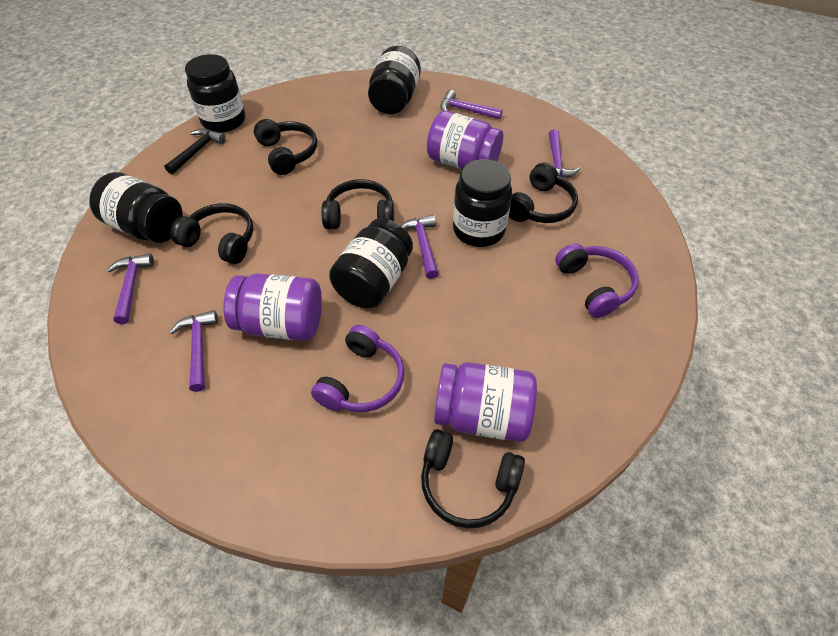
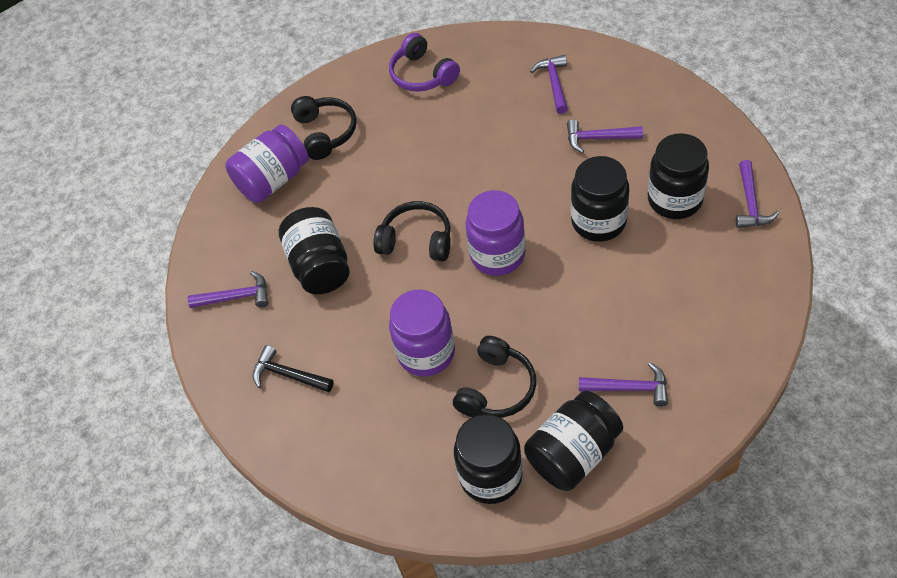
black headphones: 5 -> 3
purple headphones: 2 -> 1

